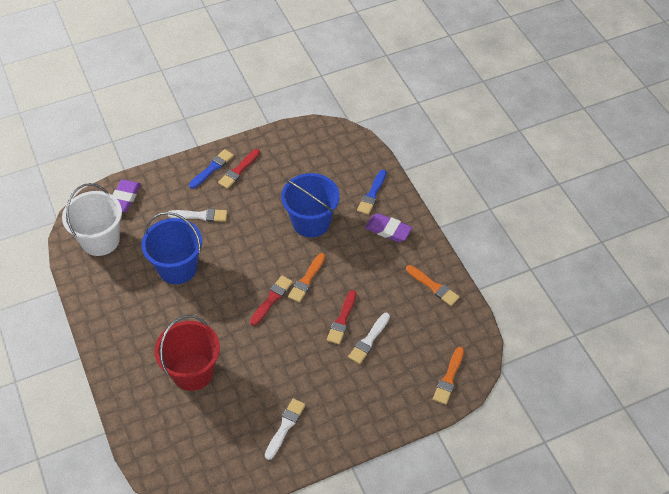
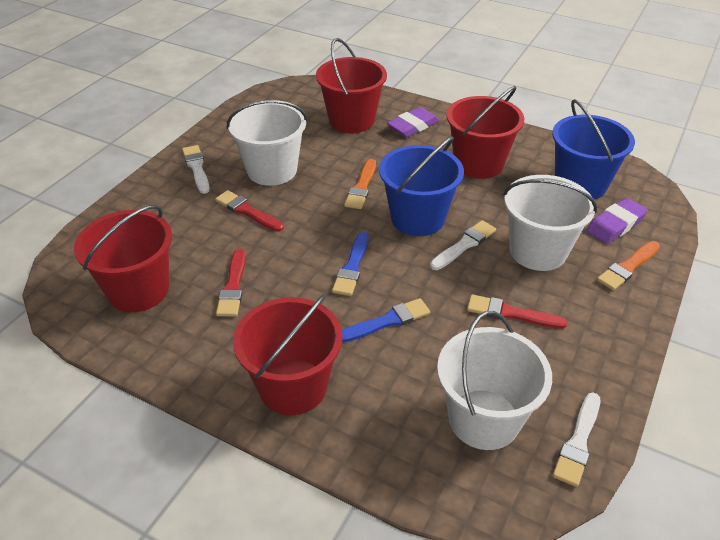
orange brush: 3 -> 2
red bucket: 1 -> 4
white bucket: 1 -> 3

